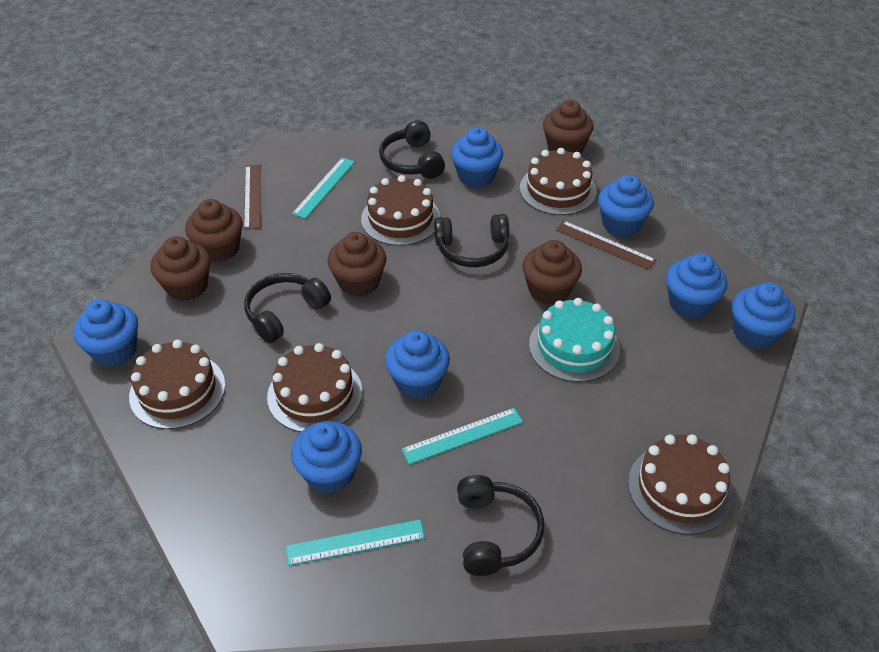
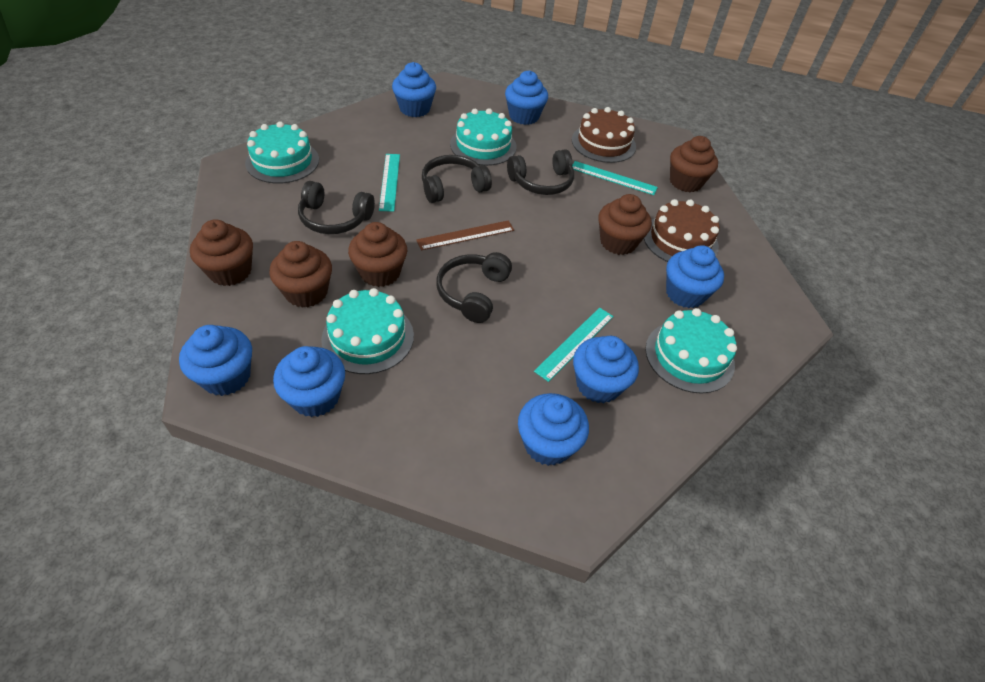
brown cake: 5 -> 2
brown ruler: 2 -> 1
turquoise cake: 1 -> 4

